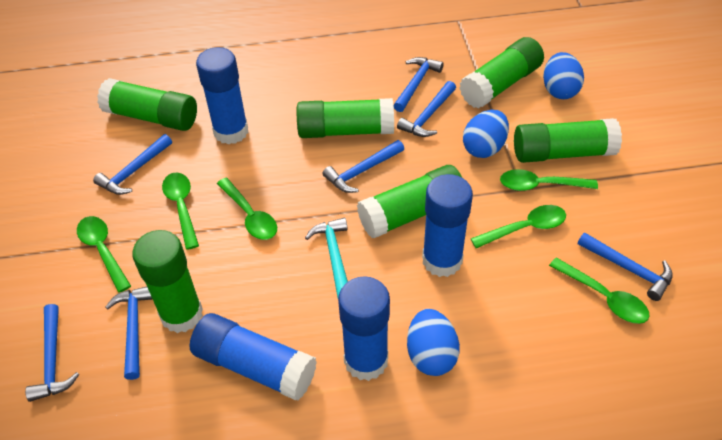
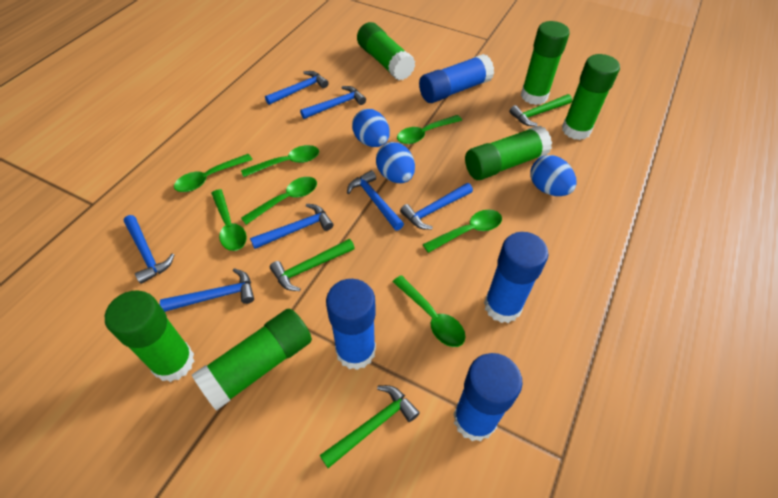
green hammer: 0 -> 3
green spoon: 6 -> 7
turquoise hammer: 1 -> 0

